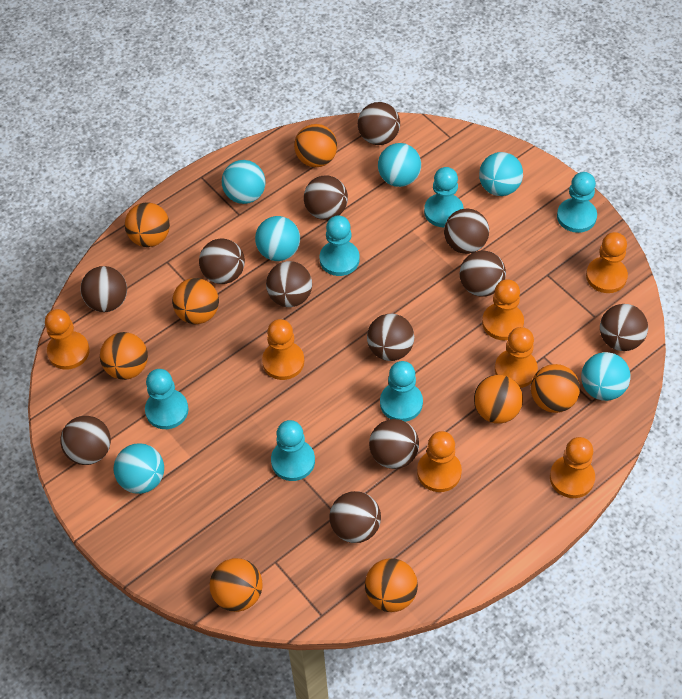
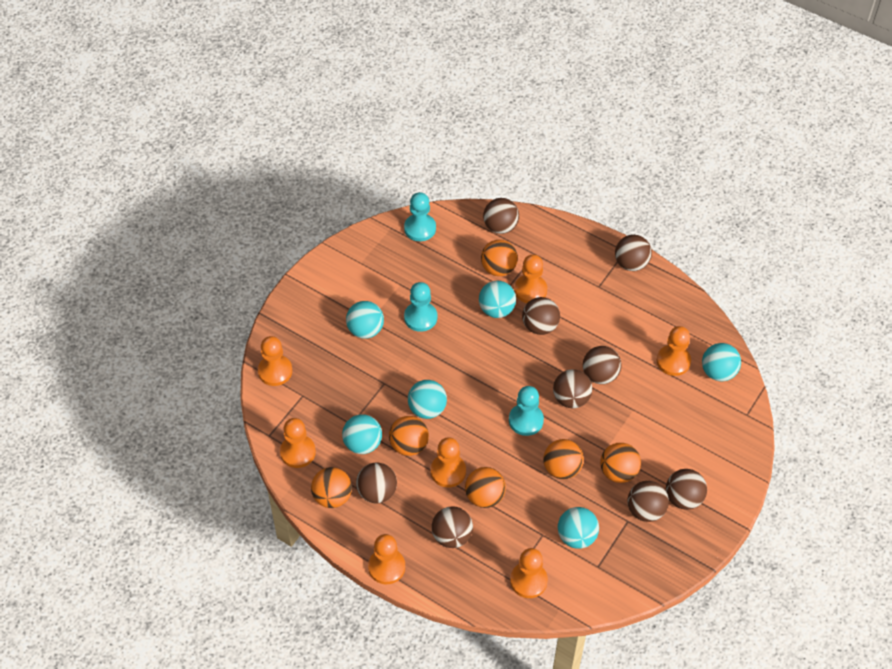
brown ball: 12 -> 9
orange ball: 8 -> 6
turquoise pawn: 6 -> 3

